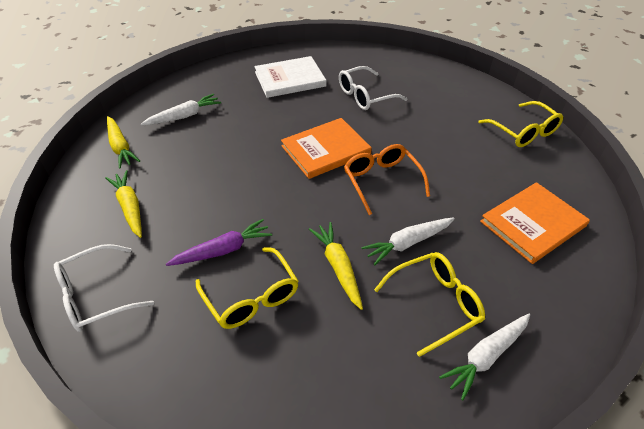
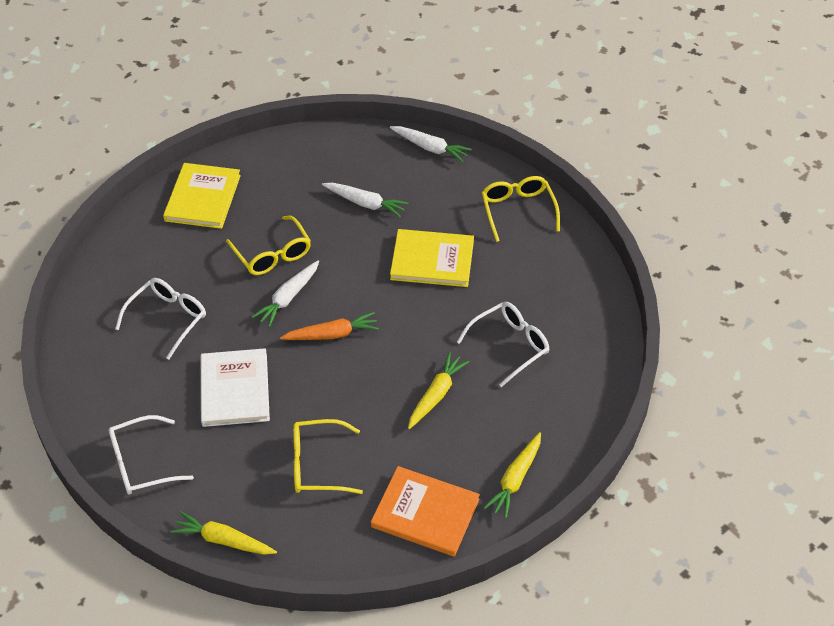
orange book: 2 -> 1
orange carrot: 0 -> 1
orange glasses: 1 -> 0
purple carrot: 1 -> 0
white glasses: 2 -> 3
yellow book: 0 -> 2

